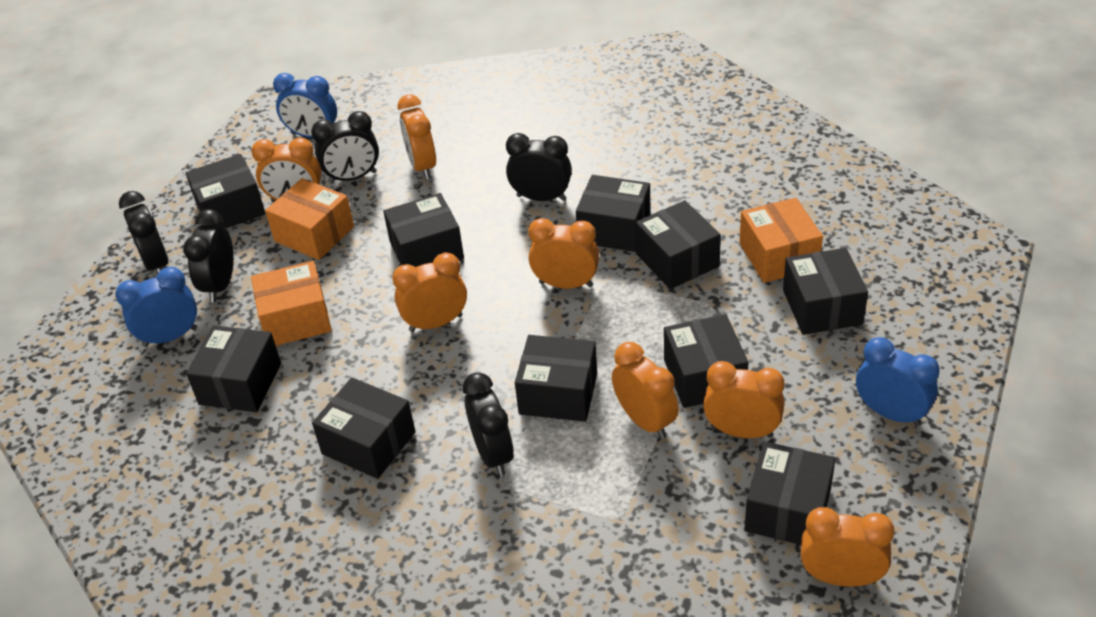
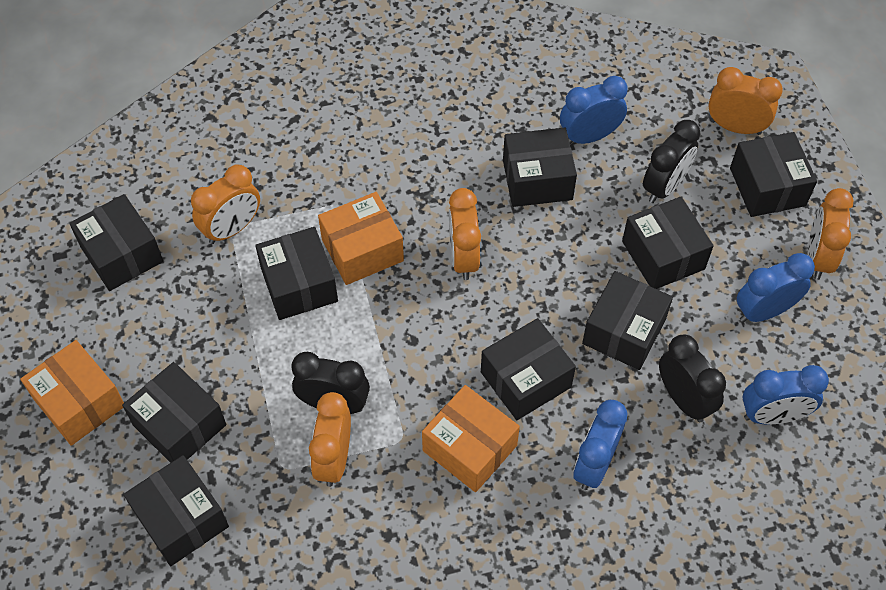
black box: 10 -> 9
black clock: 5 -> 3
blue clock: 3 -> 4
orange clock: 7 -> 5

